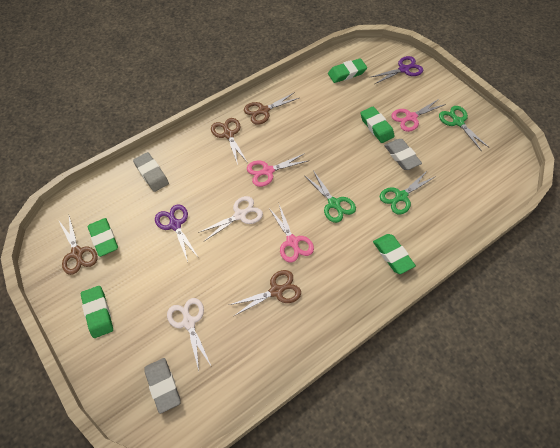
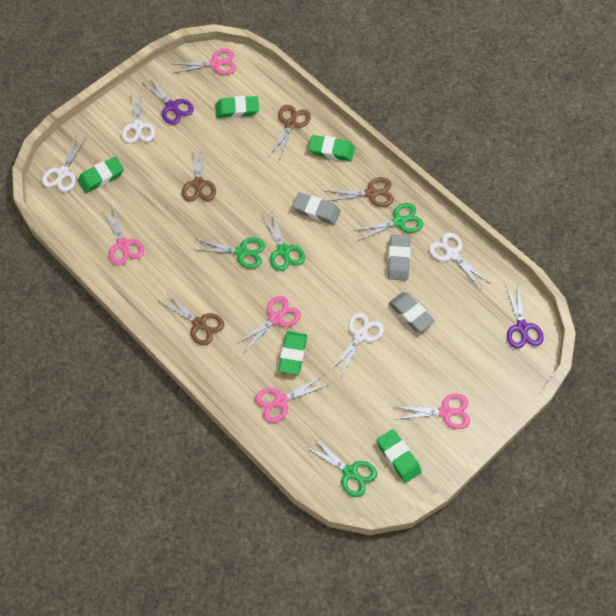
green scissors: 3 -> 4
pink scissors: 3 -> 5
white scissors: 2 -> 4

